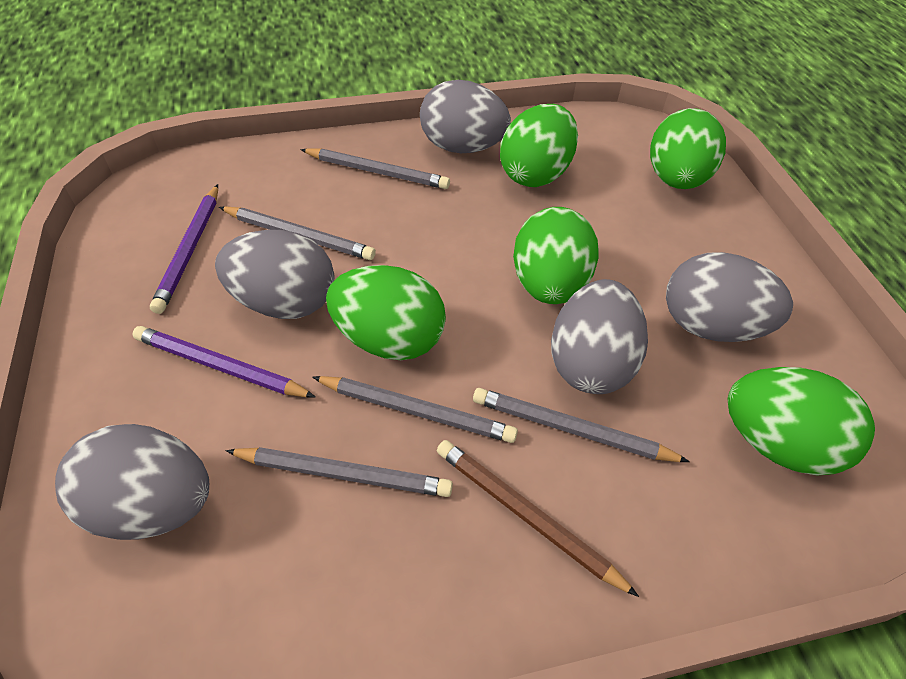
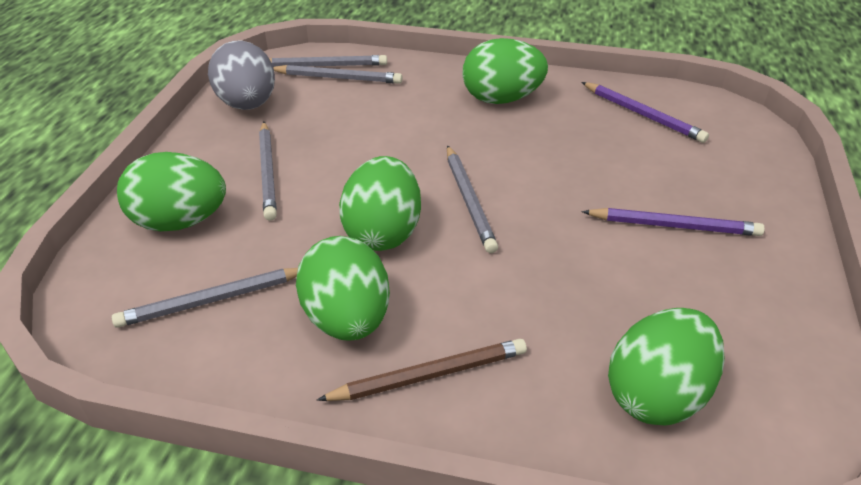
grey egg: 5 -> 1

